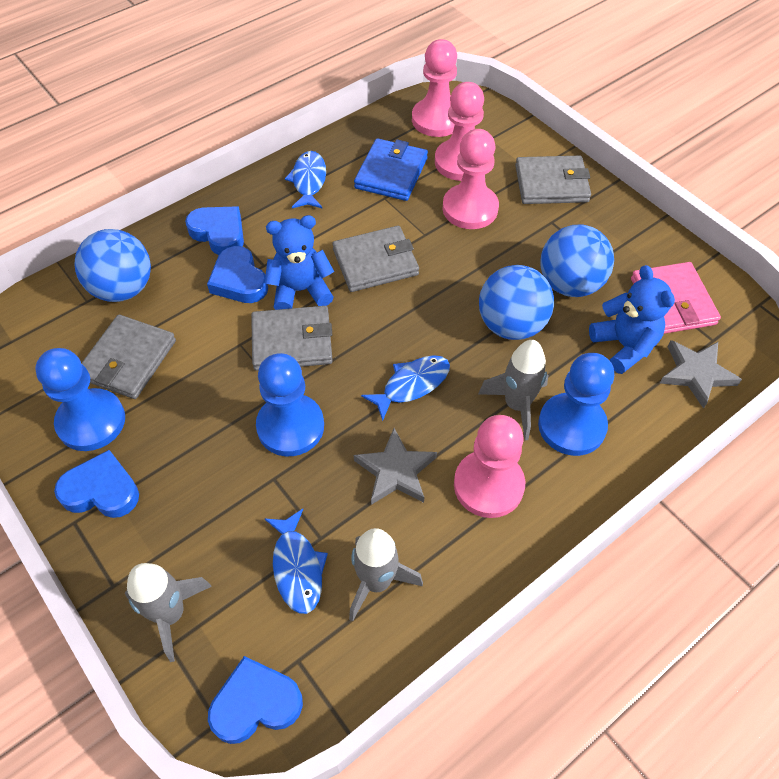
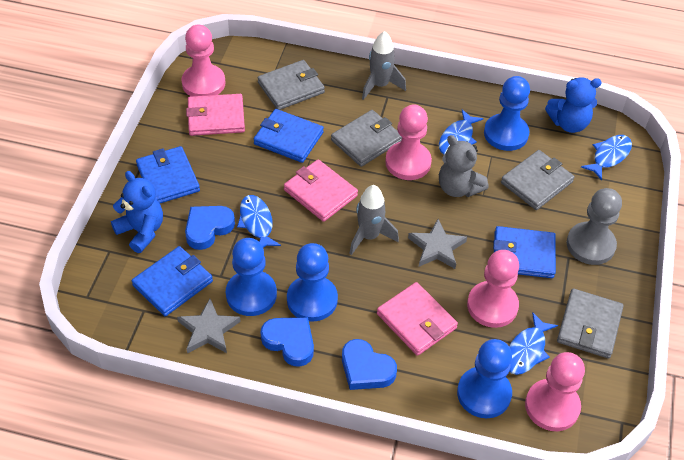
blue ball: 3 -> 0
blue fish: 3 -> 4
blue heart: 4 -> 3
blue pawn: 3 -> 4
blue wallet: 1 -> 4
grey pawn: 0 -> 1
grey rocket: 3 -> 2
grey teddy bear: 0 -> 1
pink wallet: 1 -> 3

